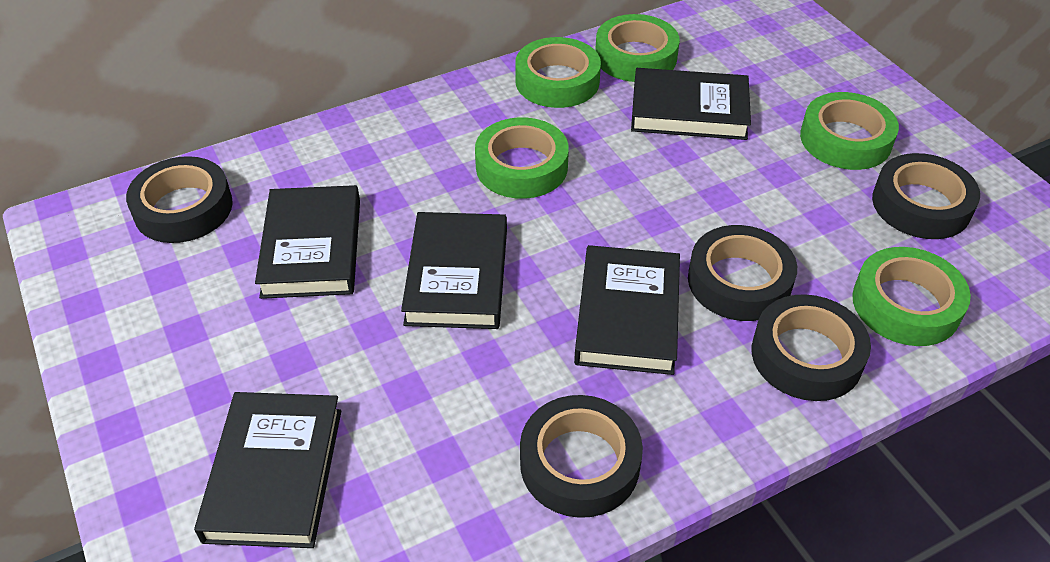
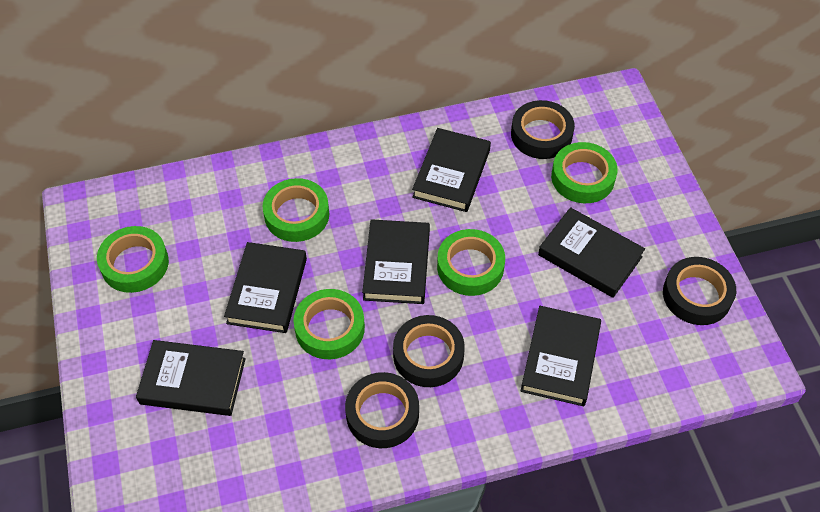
black book: 5 -> 6
black tape: 5 -> 4

